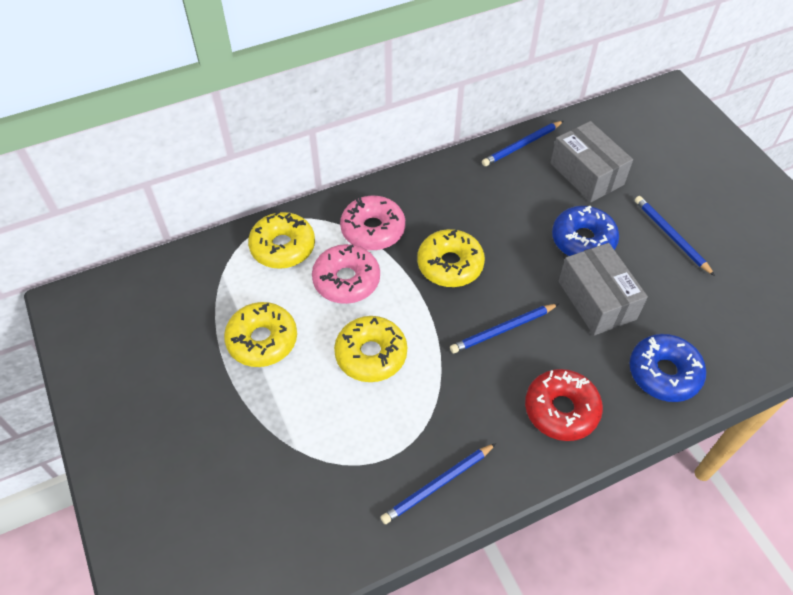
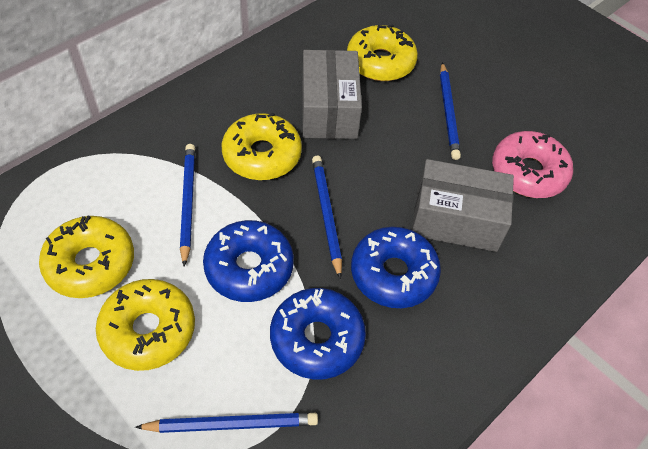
blue donut: 2 -> 3
pink donut: 2 -> 1
red donut: 1 -> 0

